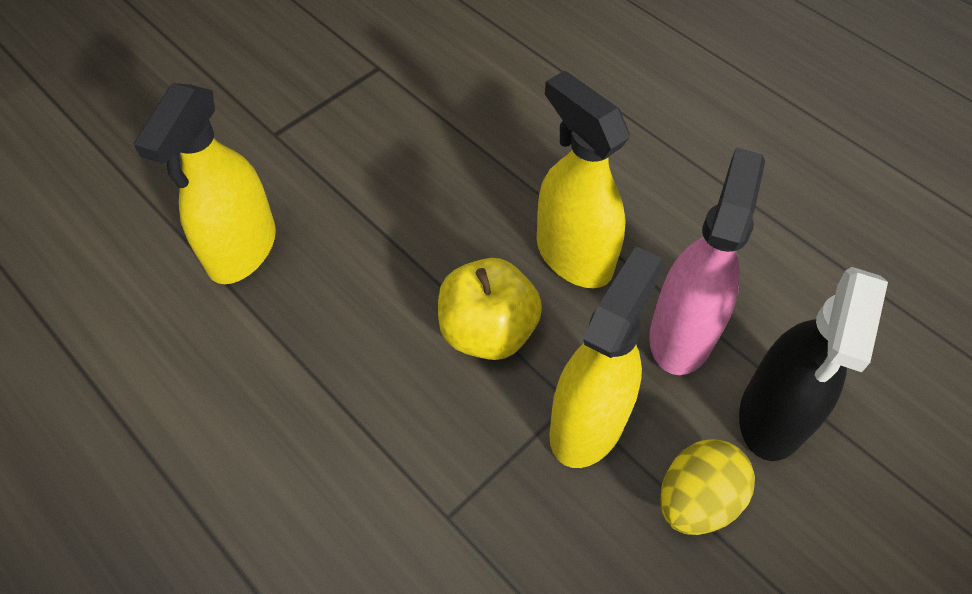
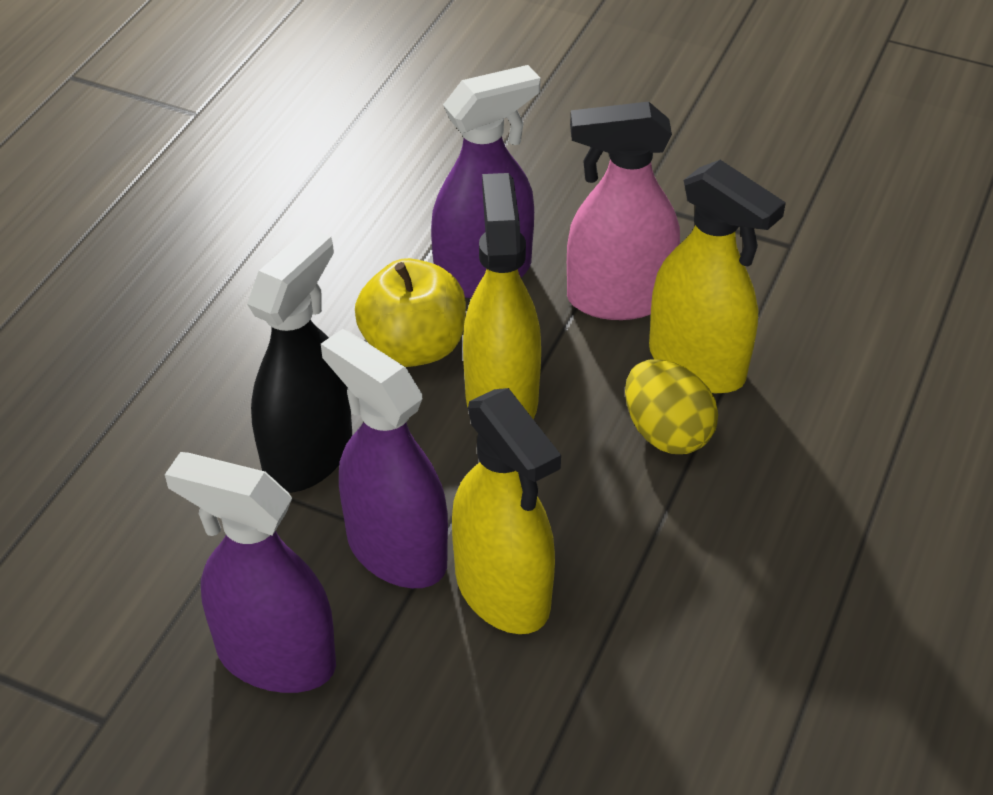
purple spray bottle: 0 -> 3

